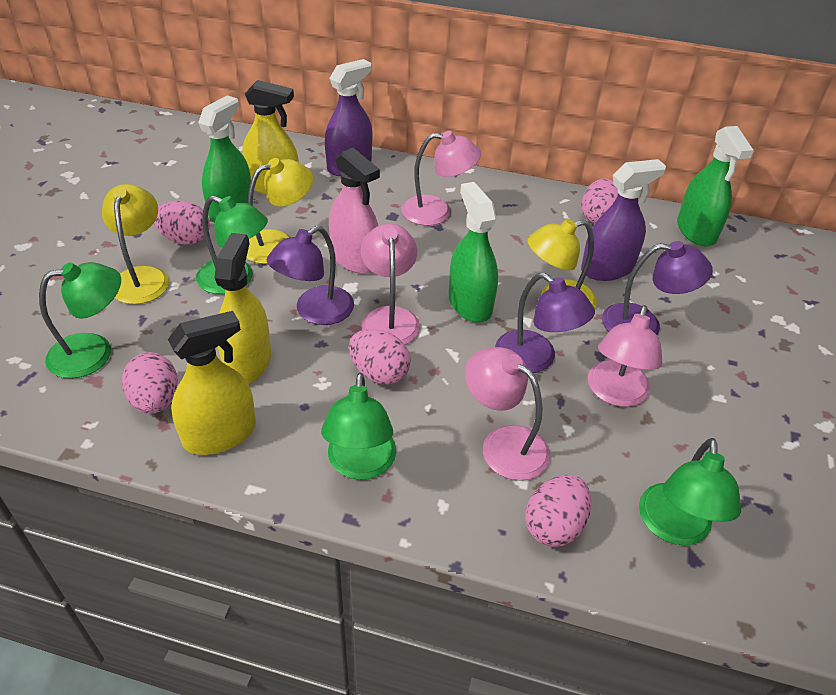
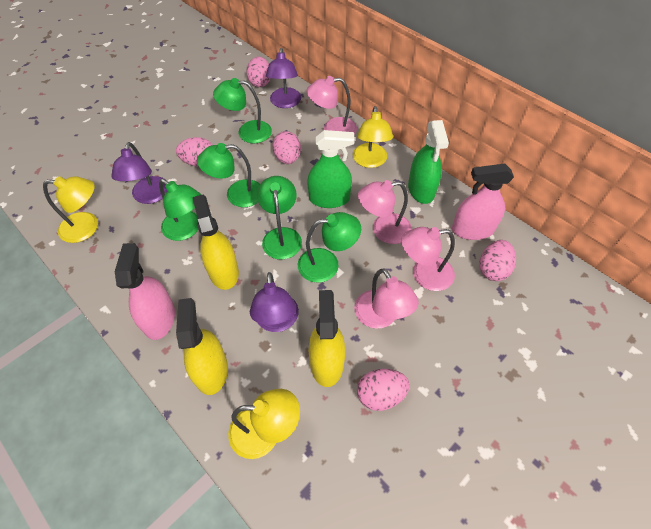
green lamp: 4 -> 5
green spray bottle: 3 -> 2
pink spray bottle: 1 -> 2
purple spray bottle: 2 -> 0

